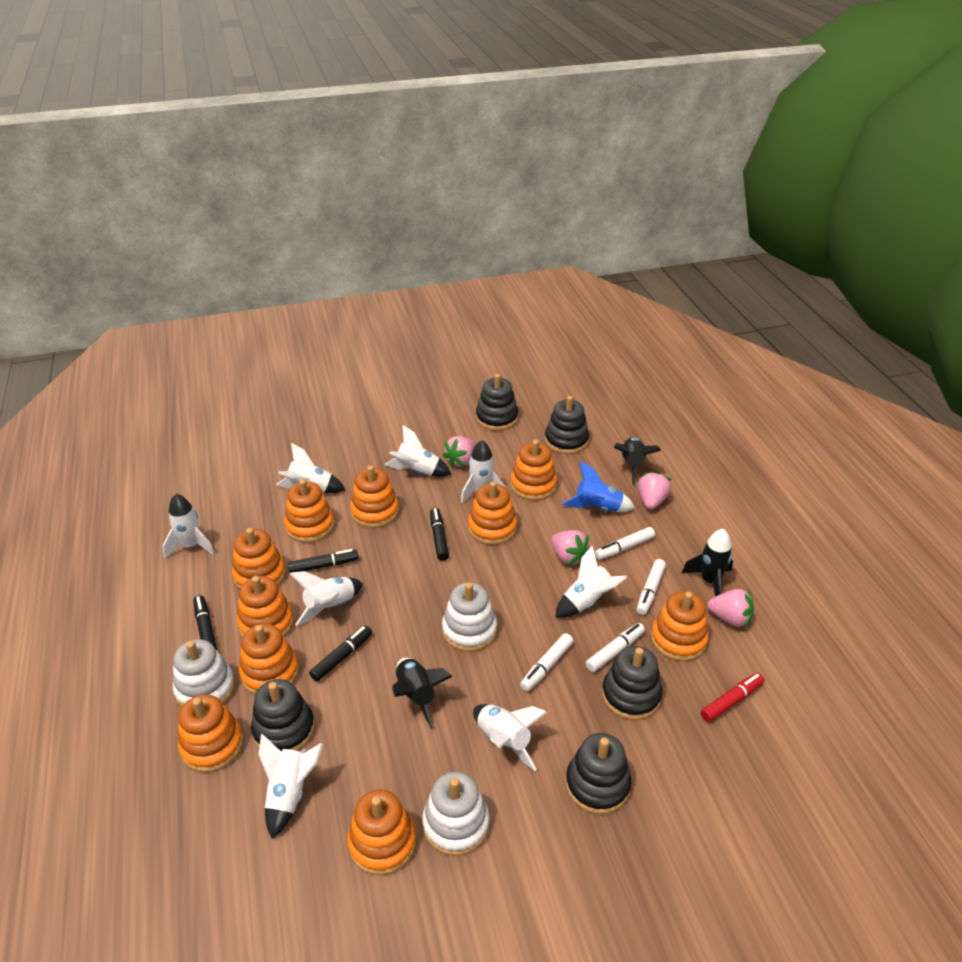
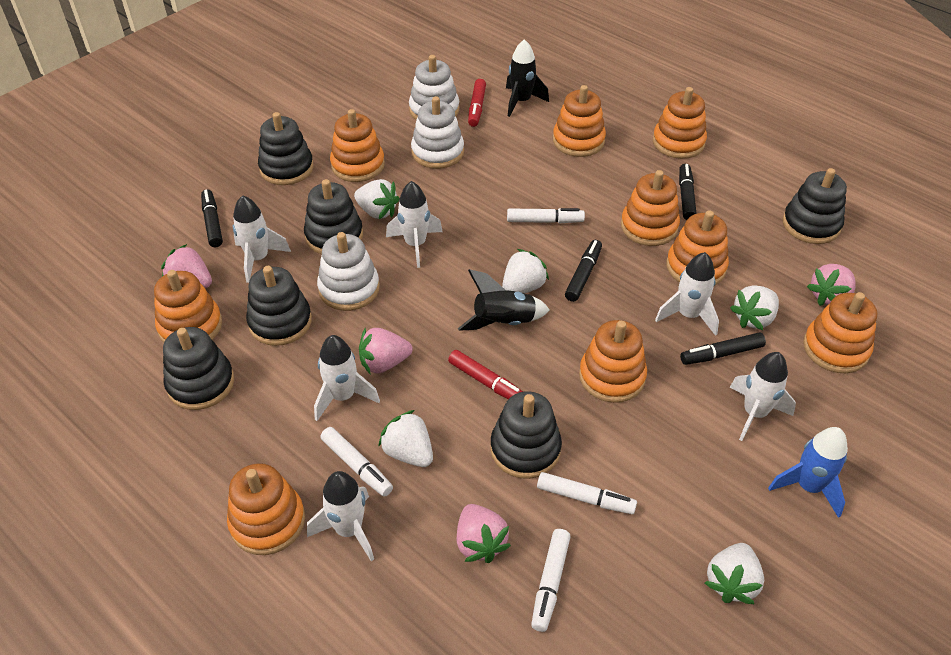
black rocket: 3 -> 2
black stacking toy: 5 -> 6
orange stacking toy: 10 -> 9
red marker: 1 -> 2
white rocket: 8 -> 6
white strawberry: 0 -> 5

